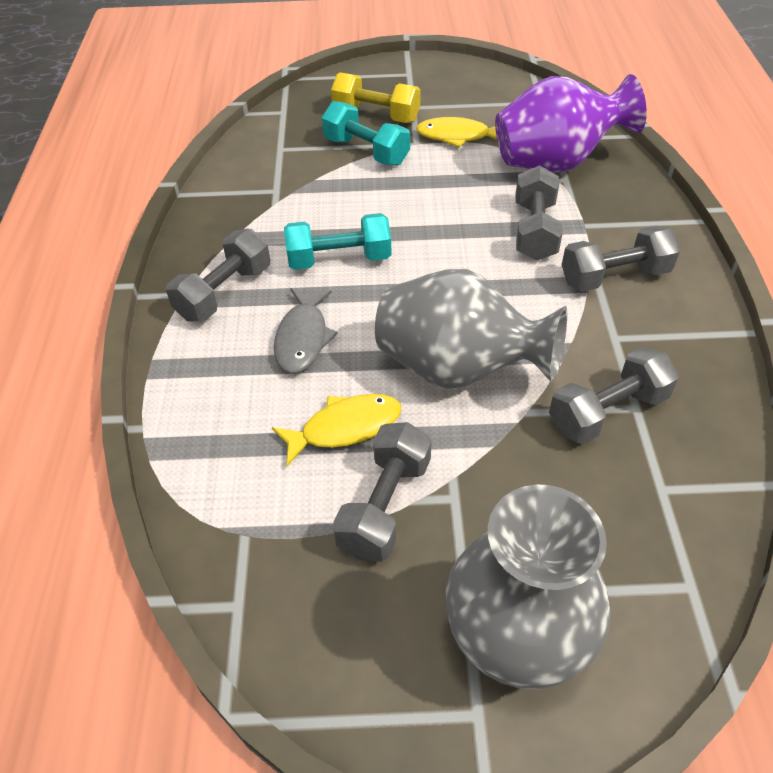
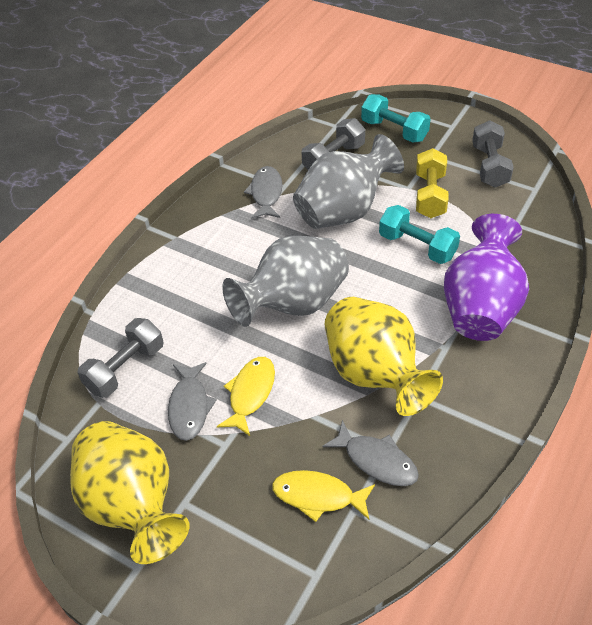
grey dumbbell: 5 -> 3
grey fish: 1 -> 3
yellow vase: 0 -> 2

